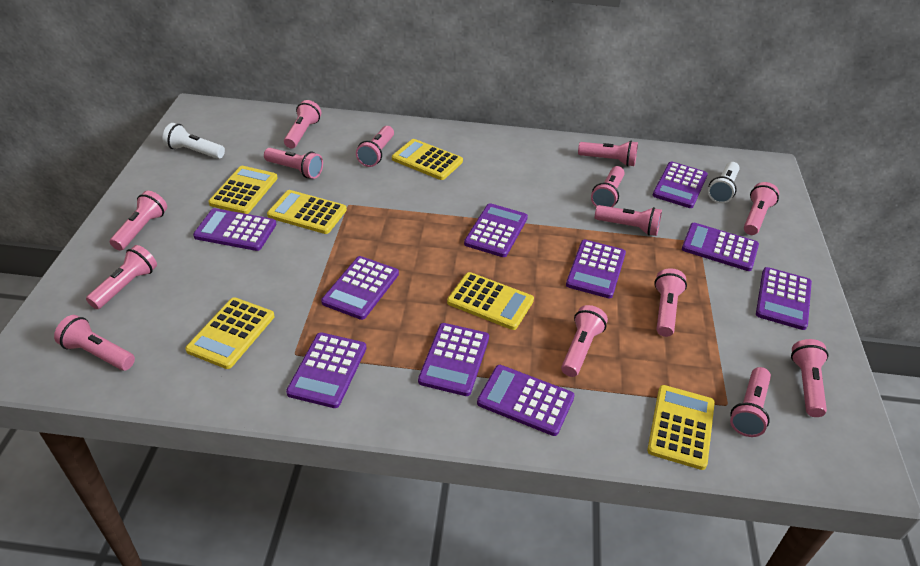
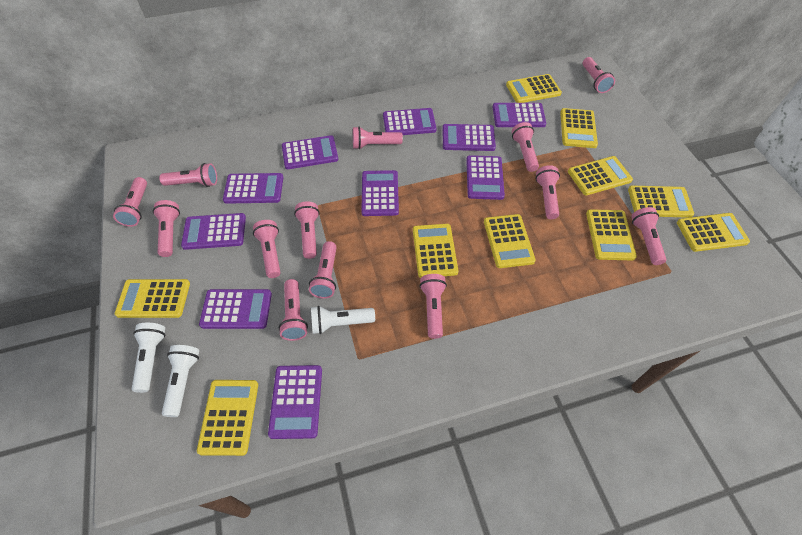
pink flashlight: 14 -> 13
white flashlight: 2 -> 3
yellow calculator: 6 -> 10

